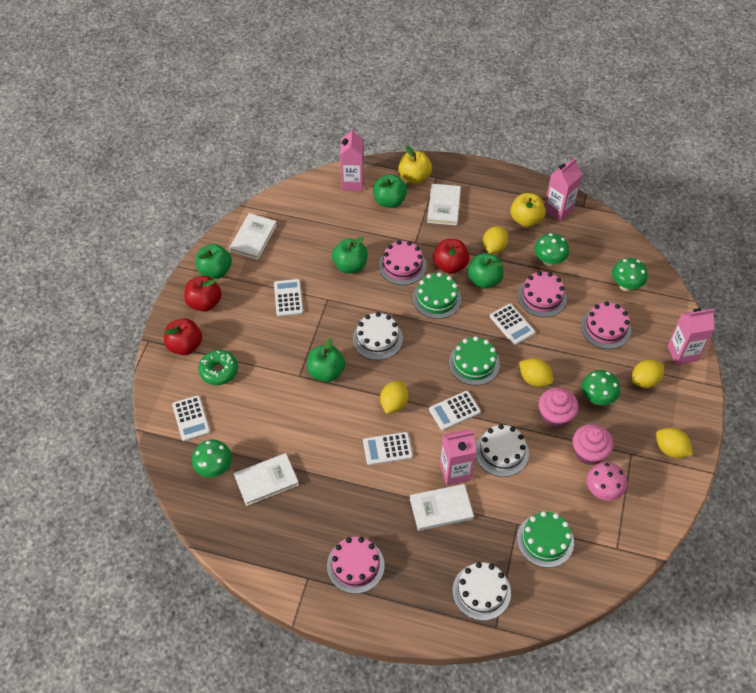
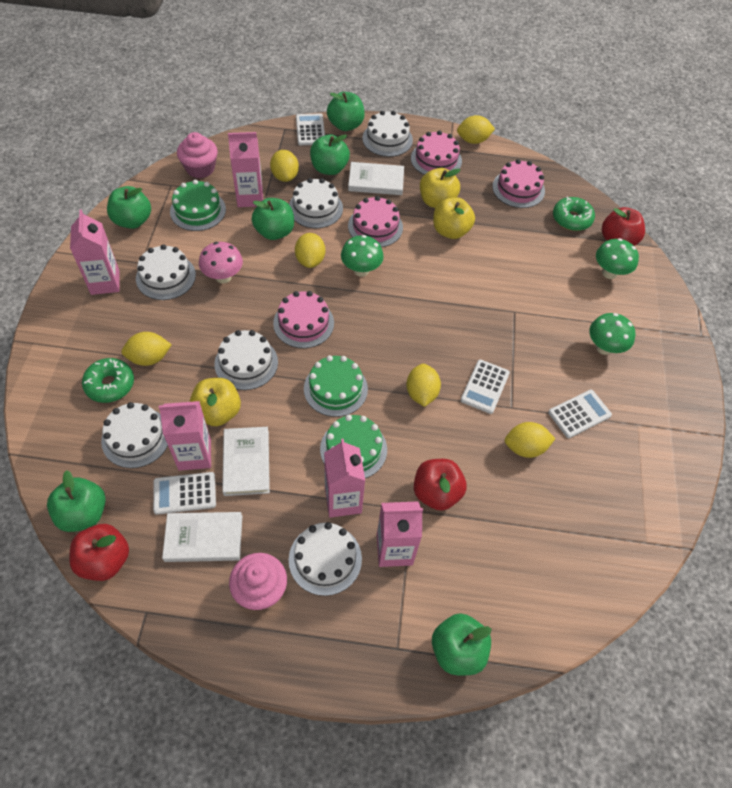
green apple: 5 -> 6
green donut: 1 -> 2
green mushroom: 4 -> 3
pink carton: 4 -> 5
white book: 4 -> 3
white cake: 3 -> 6
white calculator: 5 -> 4
yellow apple: 2 -> 3
yellow lemon: 5 -> 6

